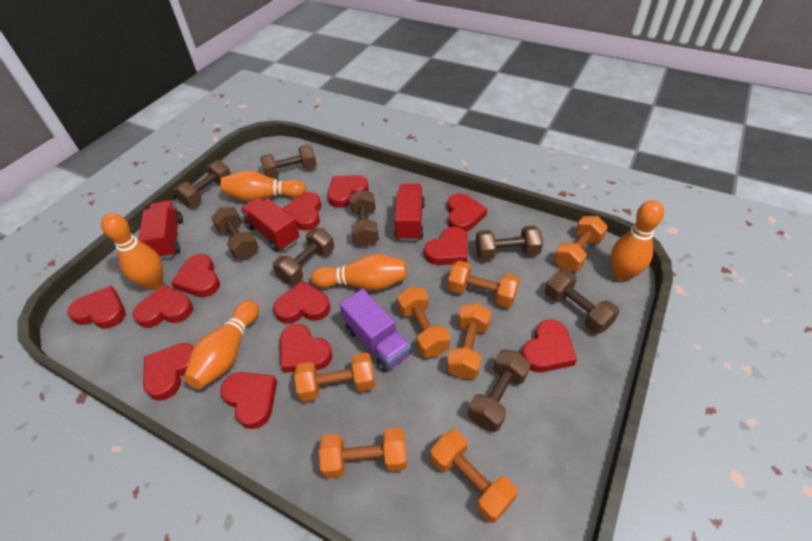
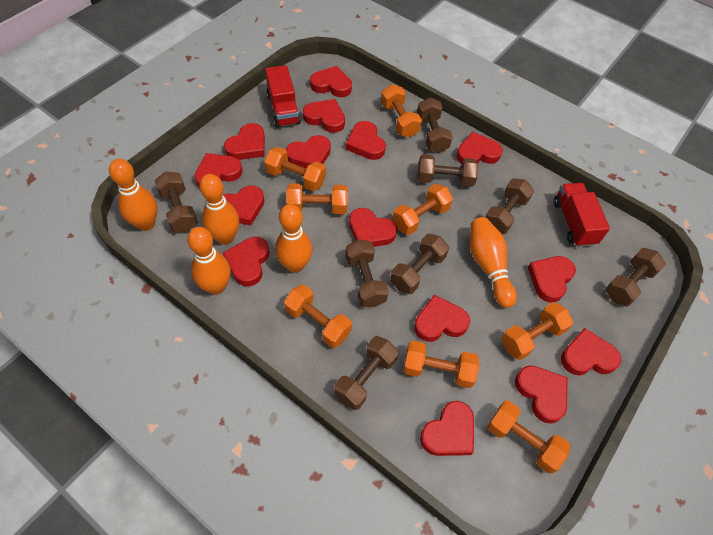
orange dumbbell: 7 -> 8
purple truck: 1 -> 0
red heart: 12 -> 15
red truck: 3 -> 2

